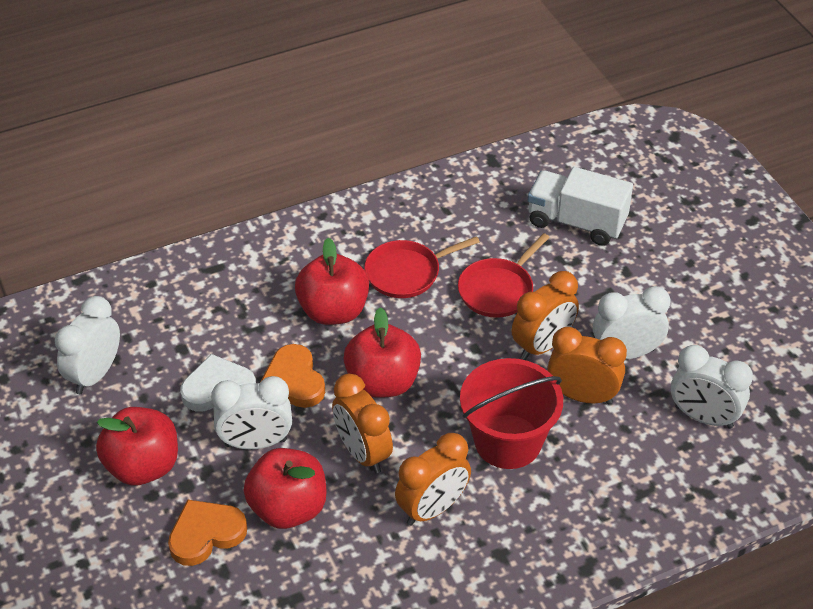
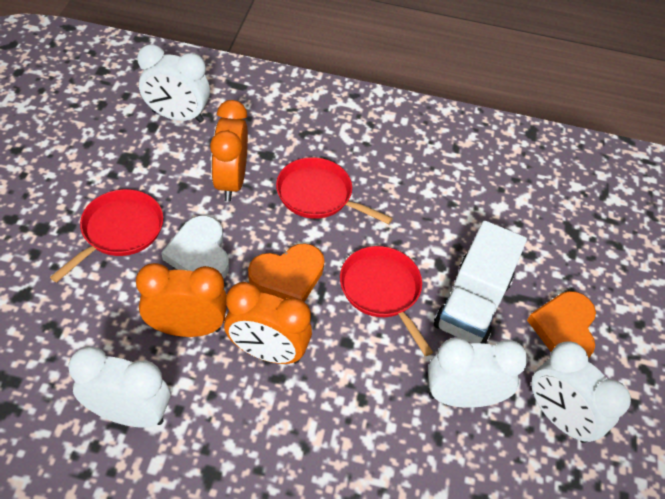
orange clock: 4 -> 3
red apple: 4 -> 0
red bucket: 1 -> 0
red pan: 2 -> 3

